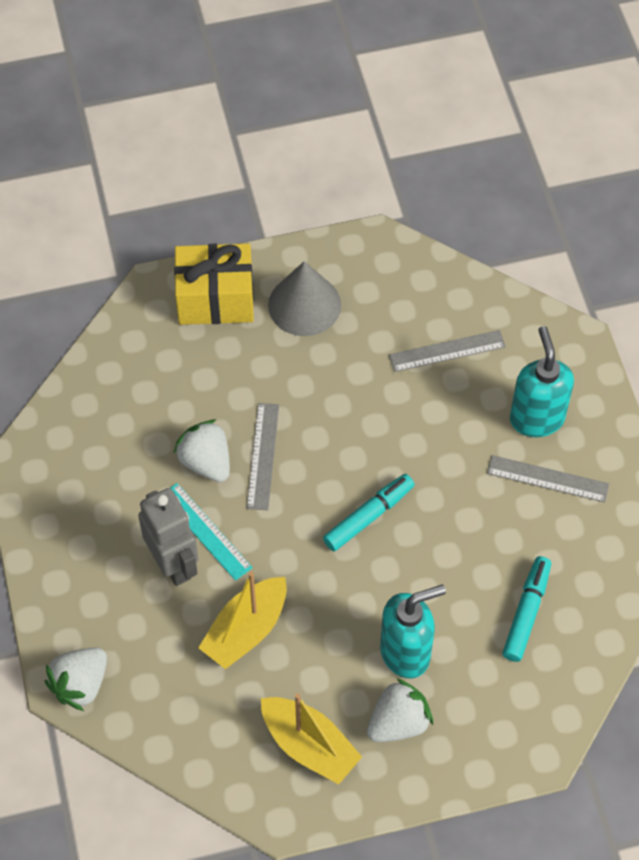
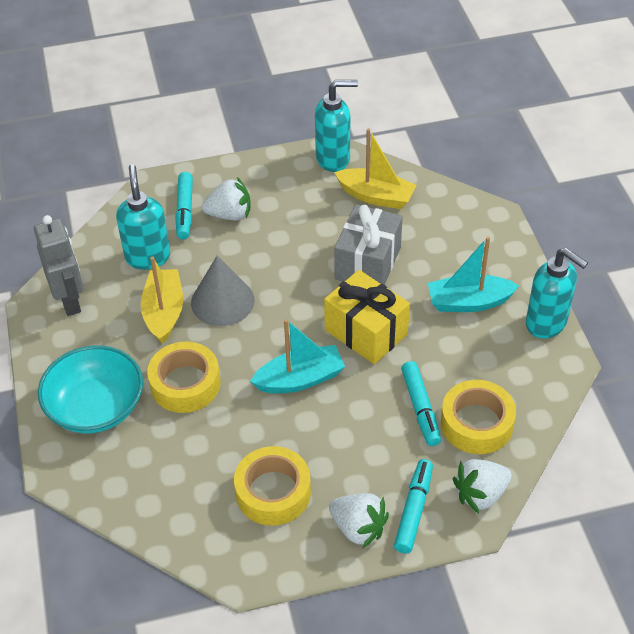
grey gift: 0 -> 1
grey ruler: 3 -> 0
turquoise boat: 0 -> 2
turquoise bowl: 0 -> 1
turquoise marker: 2 -> 3
turquoise ruler: 1 -> 0
turquoise soap dispenser: 2 -> 3
yellow tape: 0 -> 3

